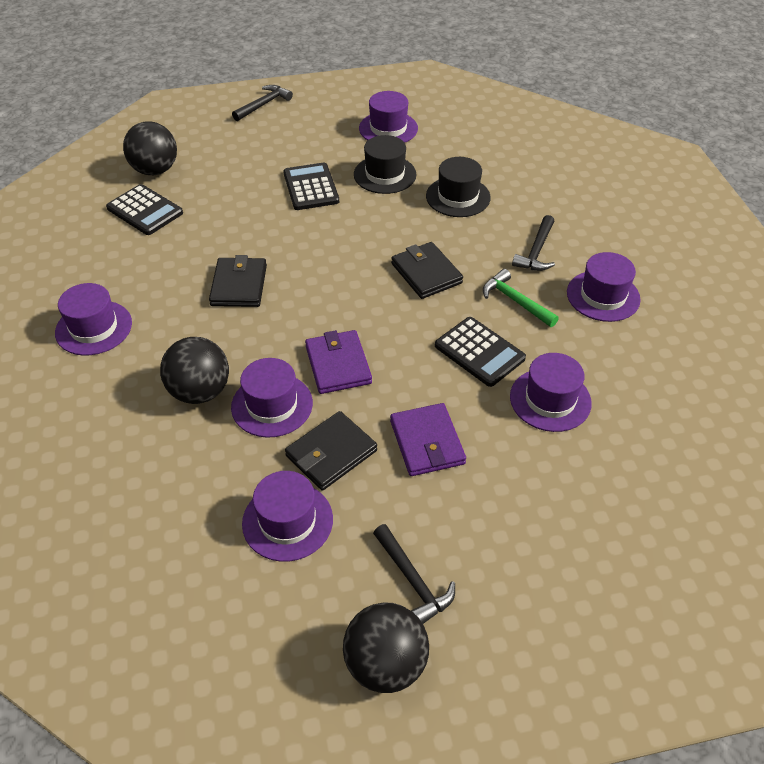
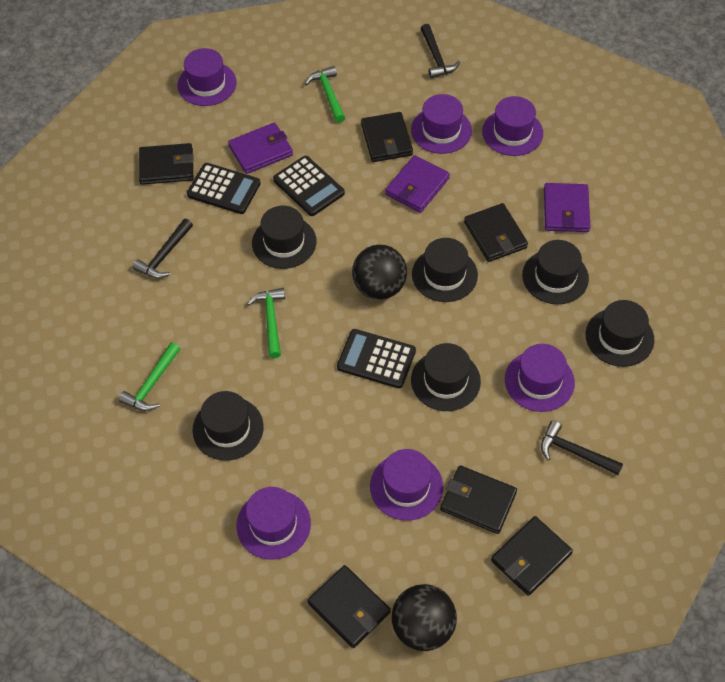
black ball: 3 -> 2
black hat: 2 -> 6
black wallet: 3 -> 6
green hammer: 1 -> 3
purple wallet: 2 -> 3

